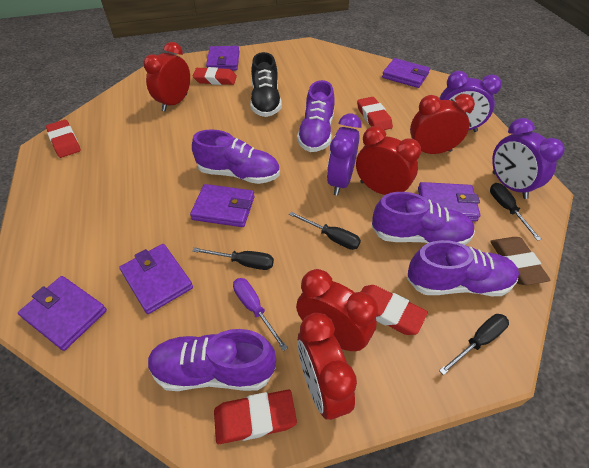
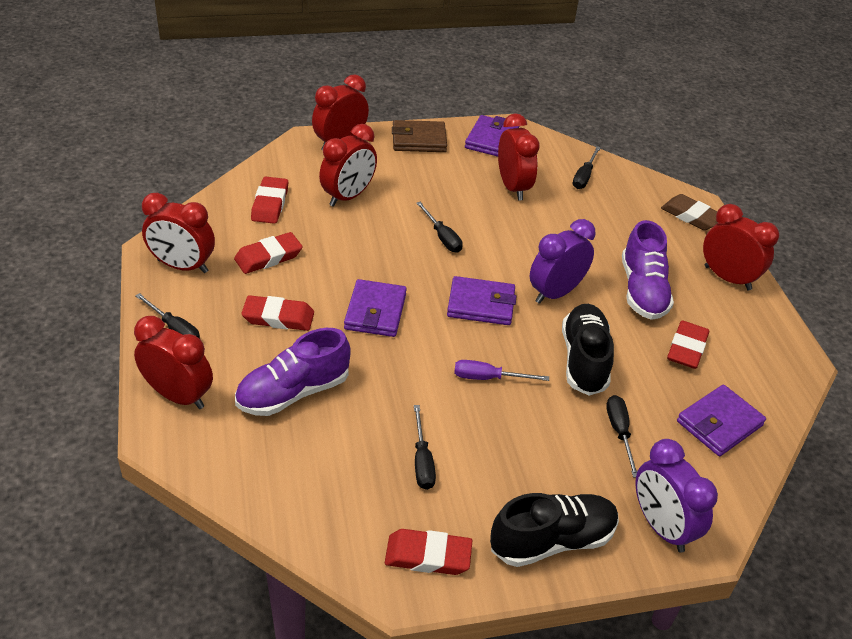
black screwdriver: 4 -> 5
black shoe: 1 -> 2
brown wallet: 0 -> 1
purple clock: 3 -> 2
purple shoe: 5 -> 2
purple wallet: 6 -> 4
red clock: 5 -> 6

